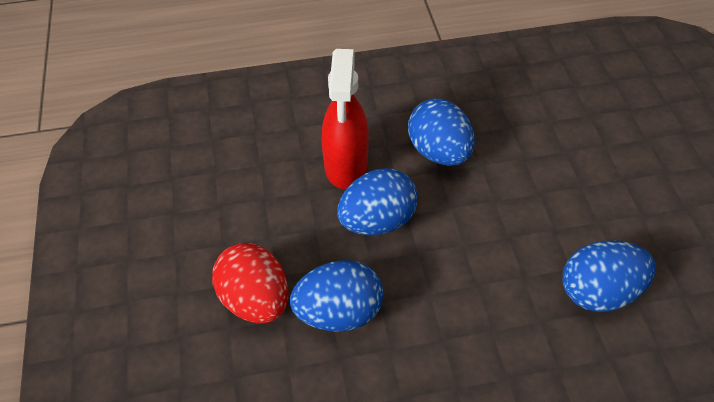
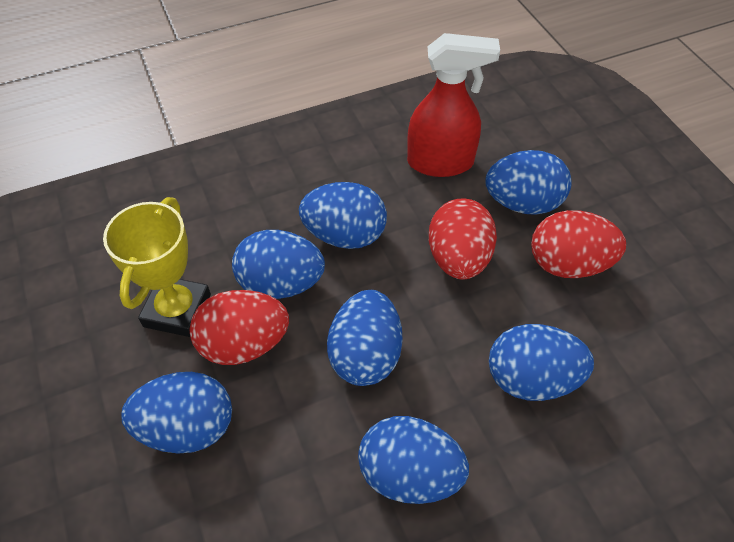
blue egg: 4 -> 7
red egg: 1 -> 3
yellow trophy: 0 -> 1

